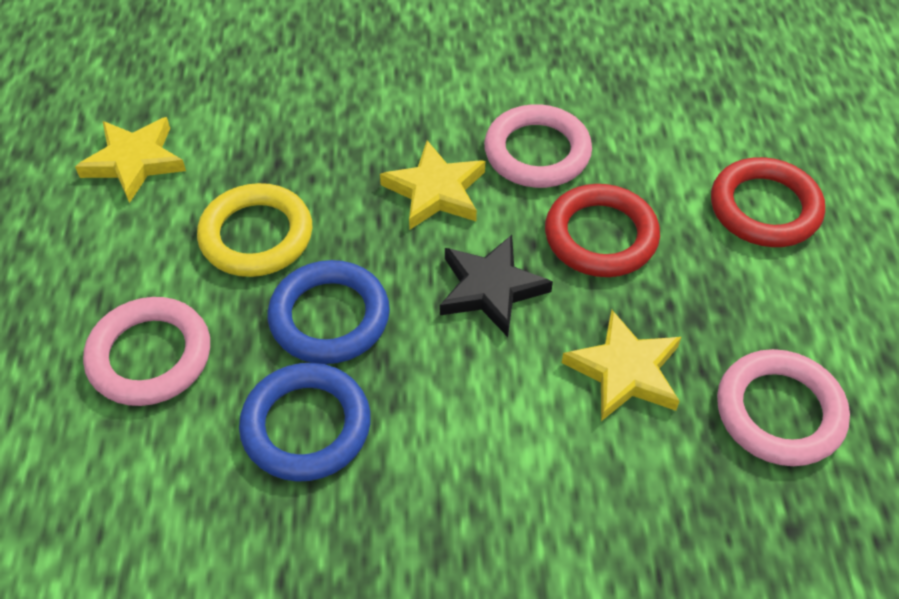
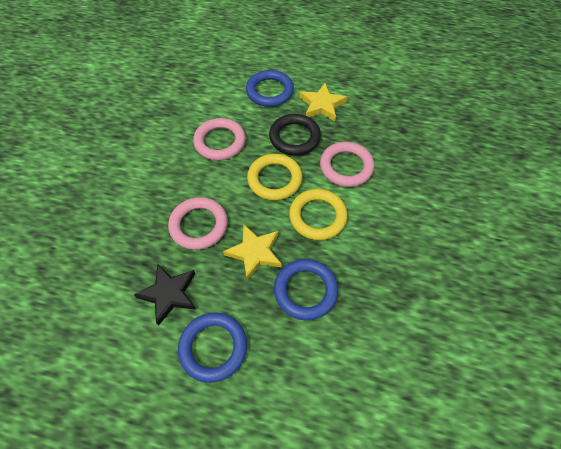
black ring: 0 -> 1
blue ring: 2 -> 3
red ring: 2 -> 0
yellow ring: 1 -> 2
yellow star: 3 -> 2

